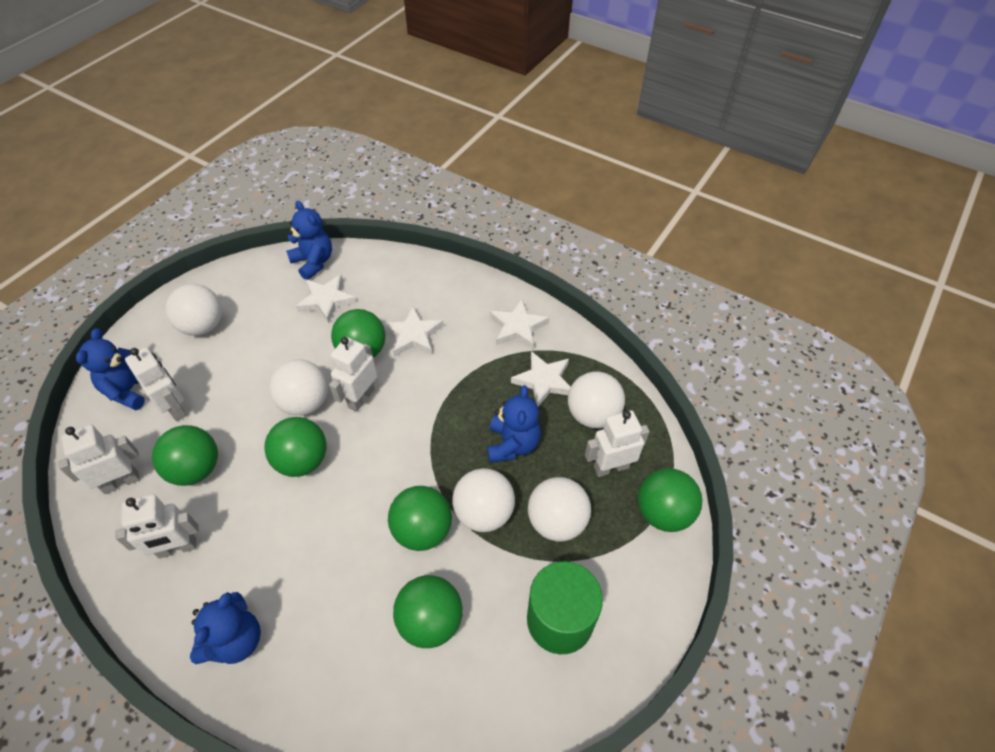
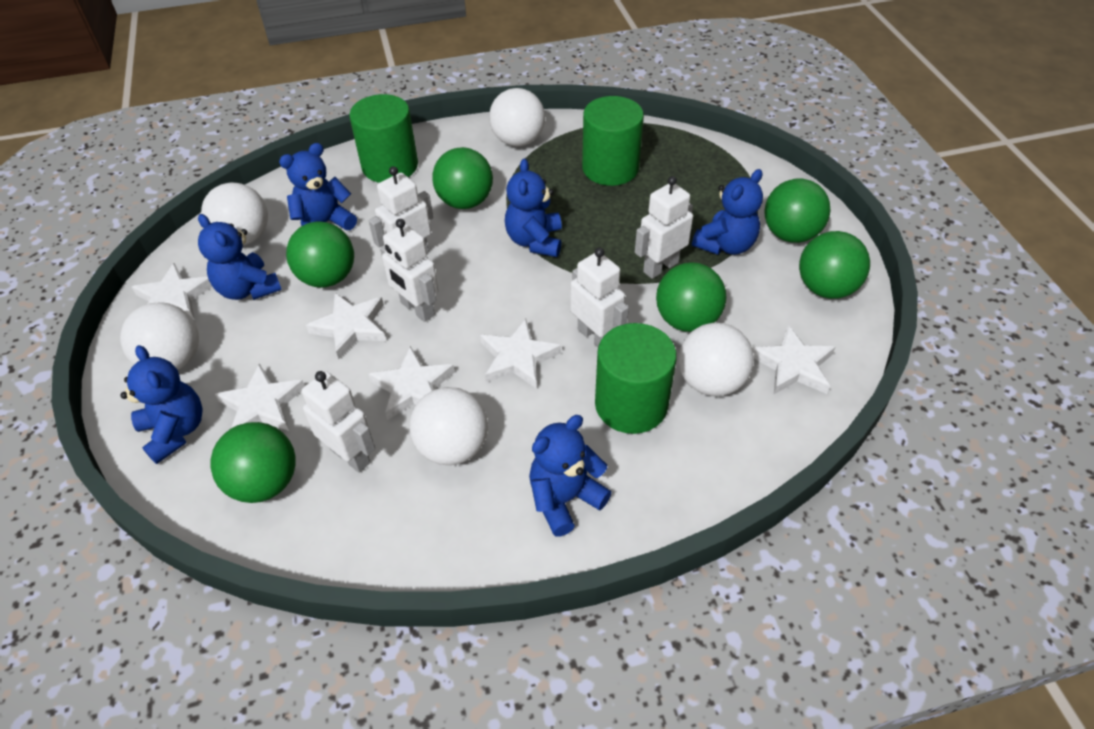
blue teddy bear: 4 -> 6
green cylinder: 1 -> 3
white star: 4 -> 6

